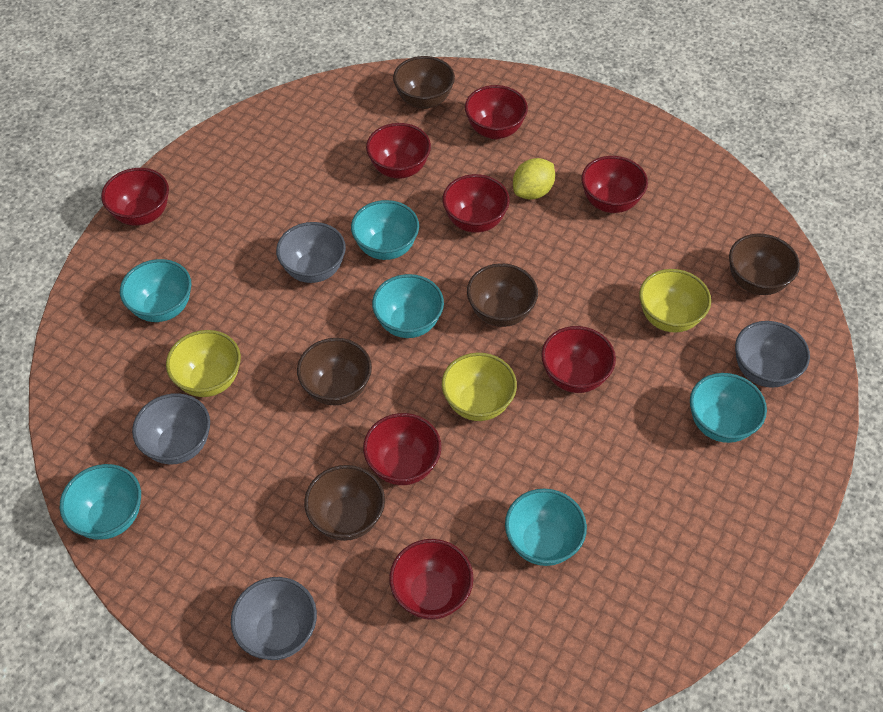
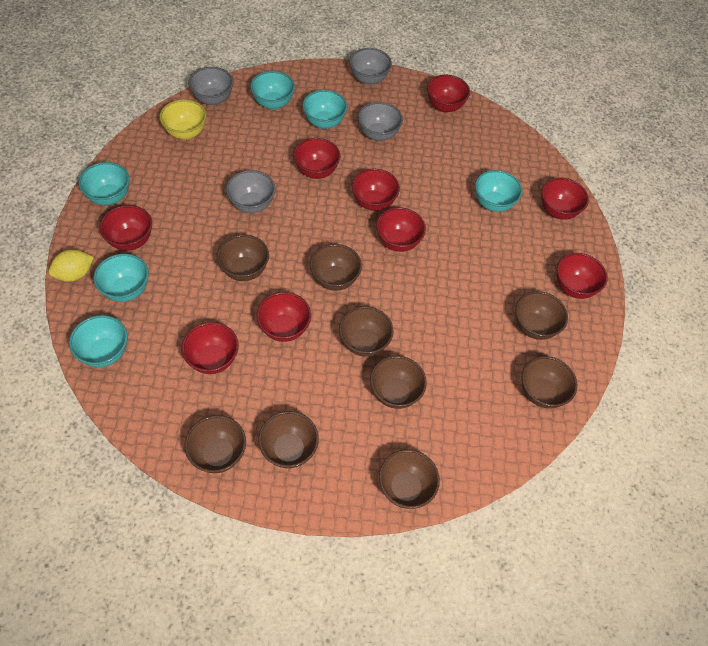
brown bowl: 5 -> 9
red bowl: 8 -> 9
yellow bowl: 3 -> 1

